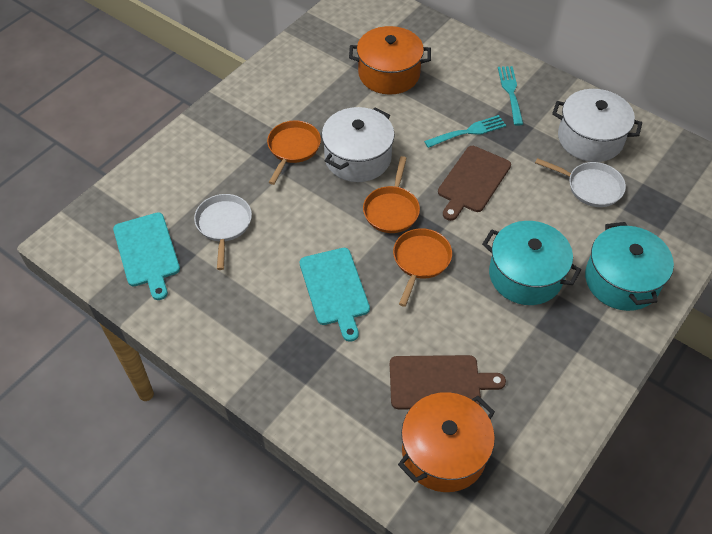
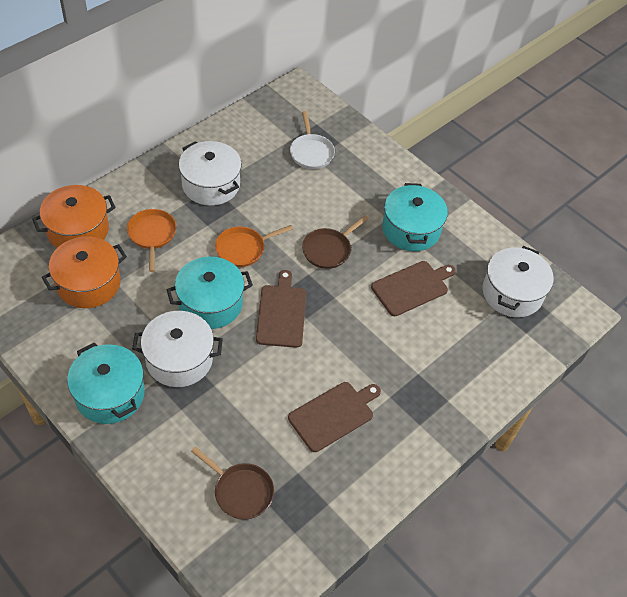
brown cutting board: 2 -> 3
brown pan: 0 -> 2
orange pan: 3 -> 2
turquoise cutting board: 2 -> 0
turquoise fork: 2 -> 0
turquoise pot: 2 -> 3
white pan: 2 -> 1
white pot: 2 -> 3

